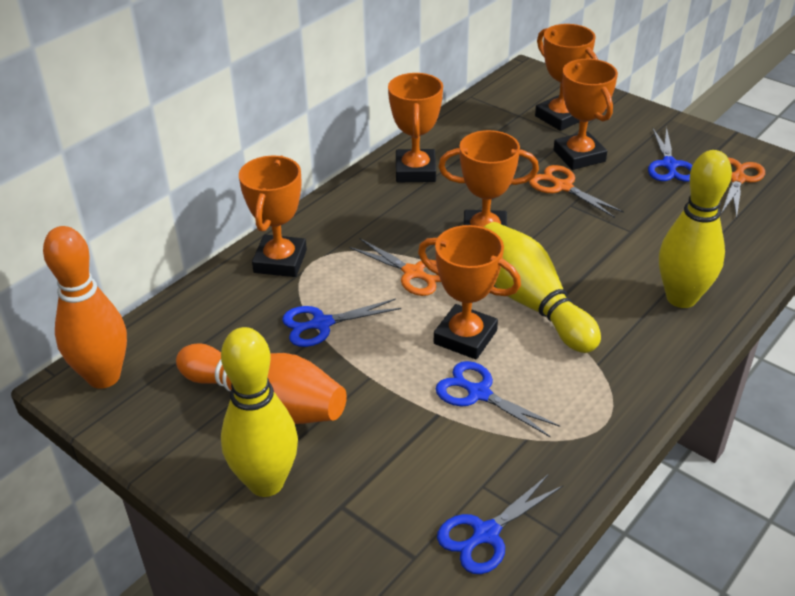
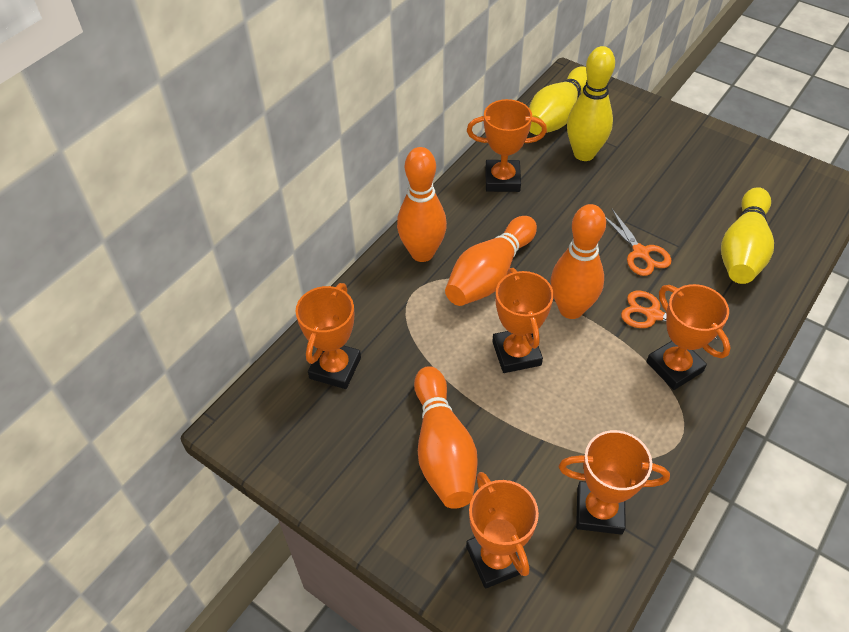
blue scissors: 4 -> 0
orange bowling pin: 2 -> 4
orange scissors: 3 -> 2

